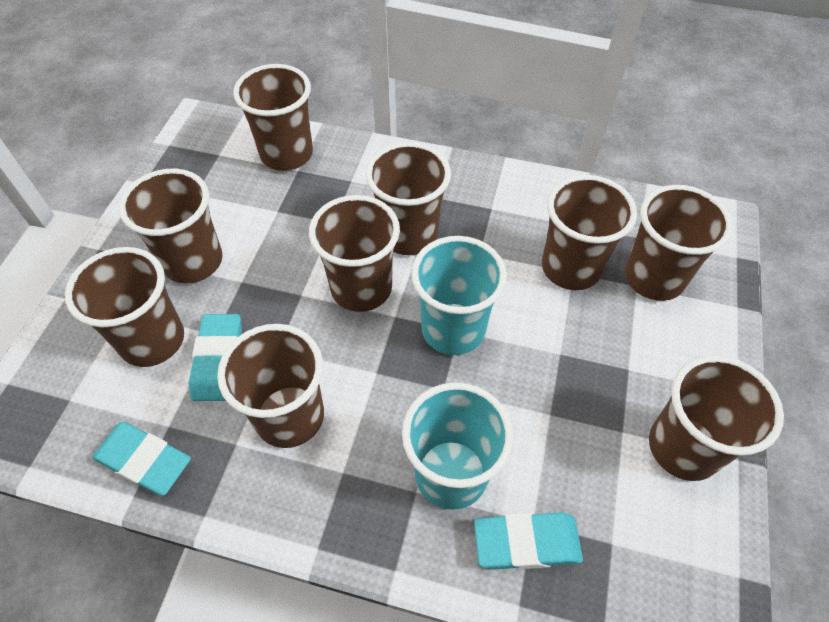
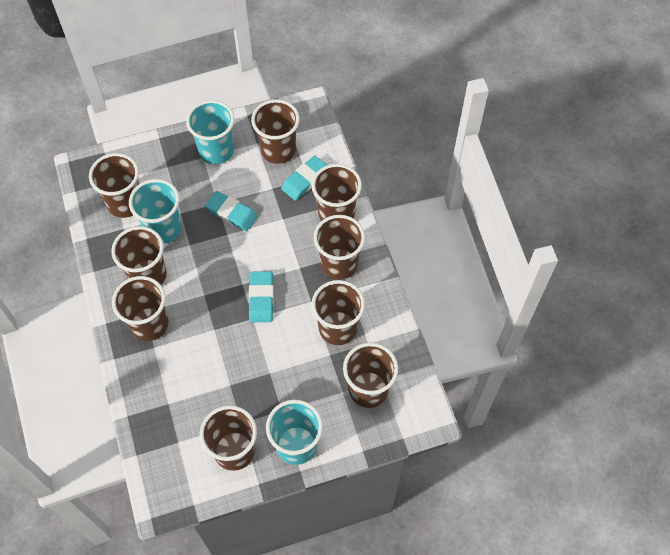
turquoise cup: 2 -> 3

